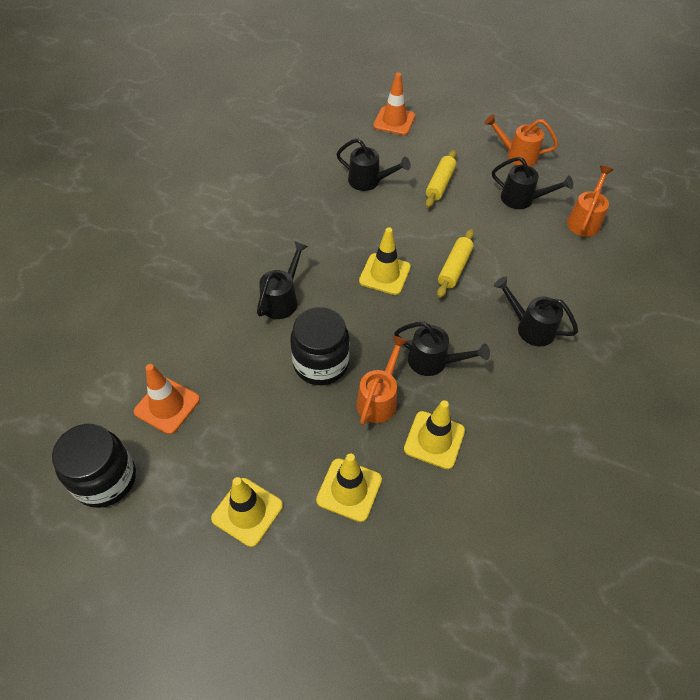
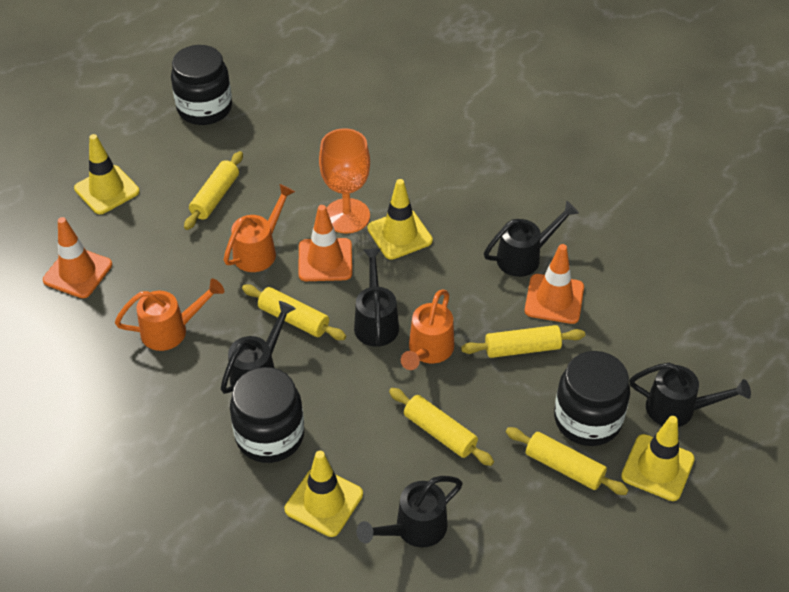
black jar: 2 -> 3
orange goblet: 0 -> 1
orange traffic cone: 2 -> 3
yellow rolling pin: 2 -> 5

